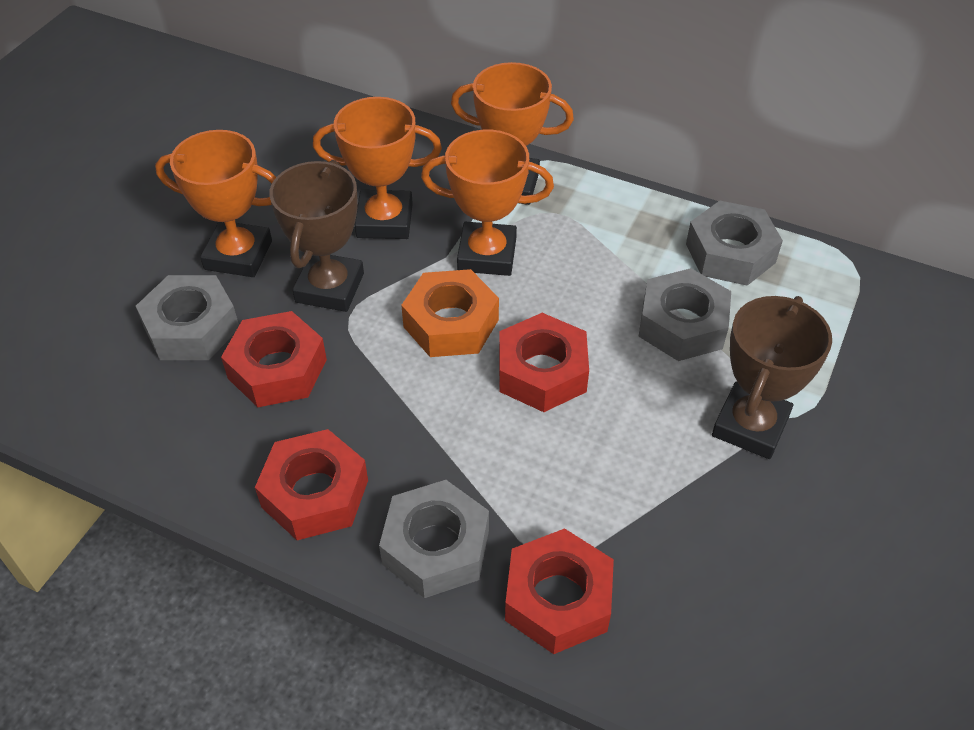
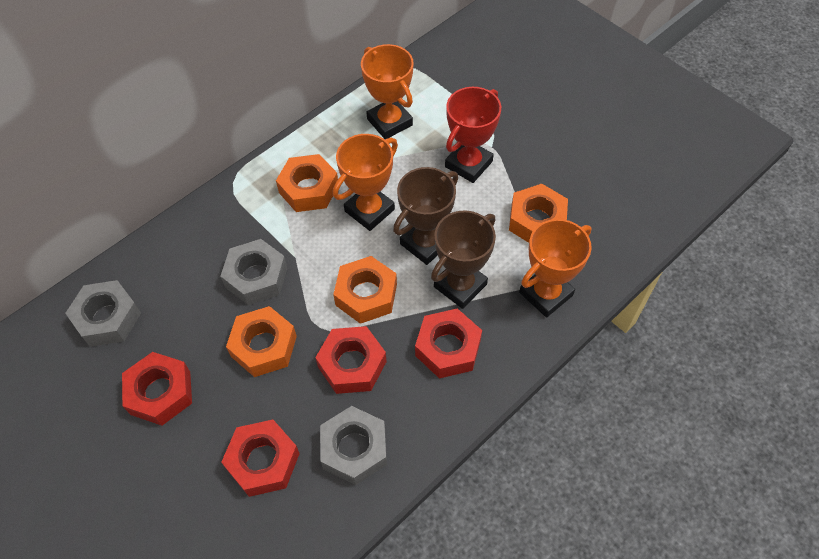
grey nut: 4 -> 3
orange nut: 1 -> 4
orange trophy: 4 -> 3
red trophy: 0 -> 1

